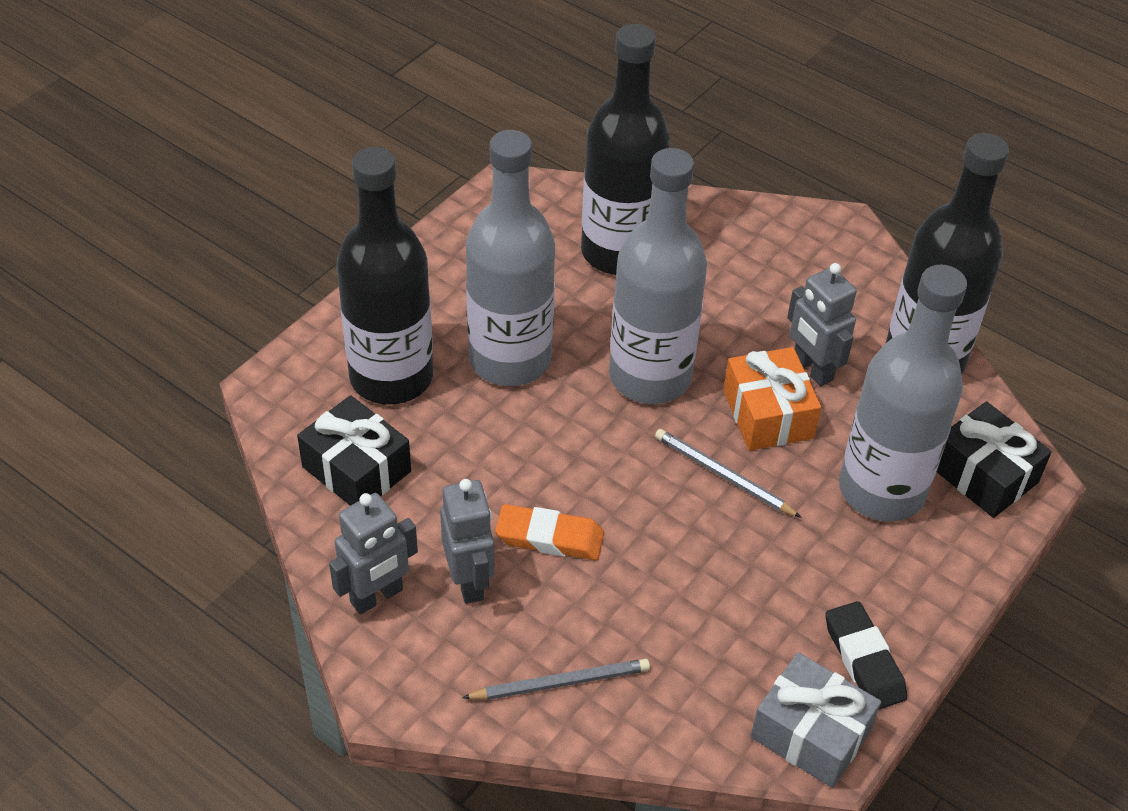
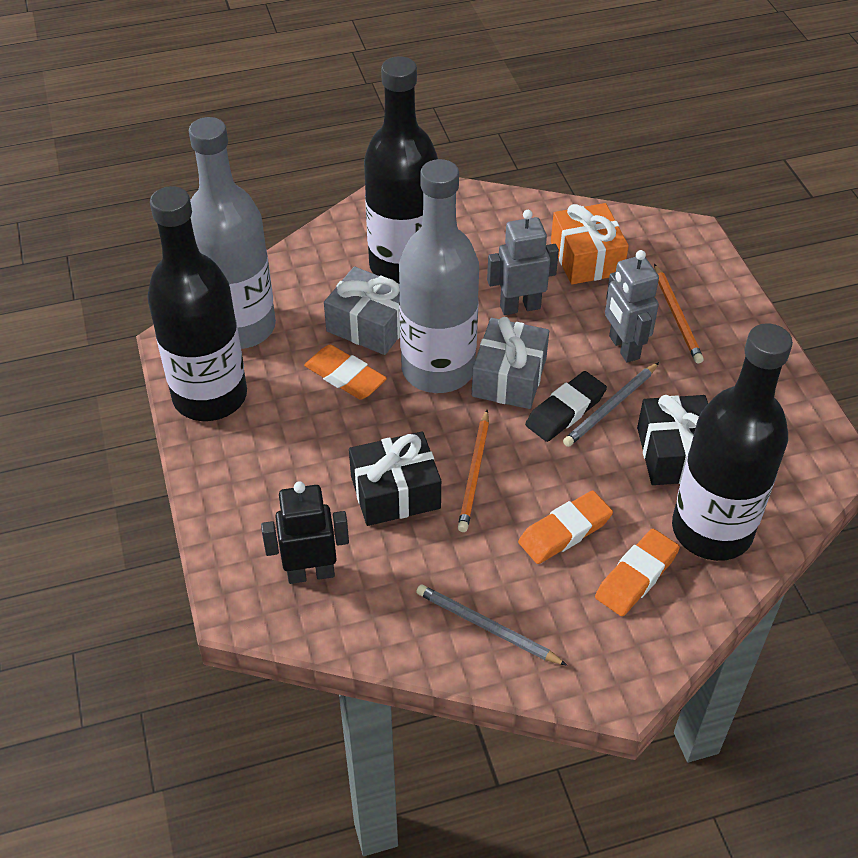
black robot: 0 -> 1
grey bottle: 3 -> 2
grey gift: 1 -> 2
grey robot: 3 -> 2
orange eraser: 1 -> 3
orange pencil: 0 -> 2

